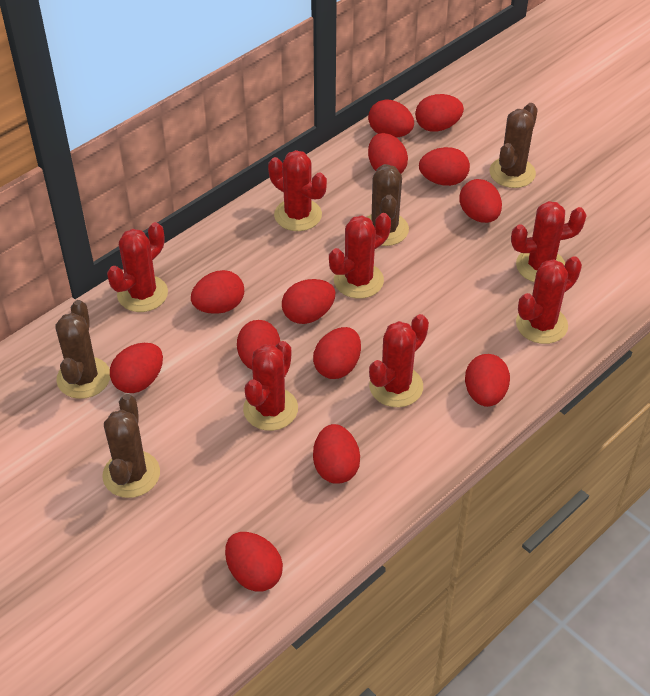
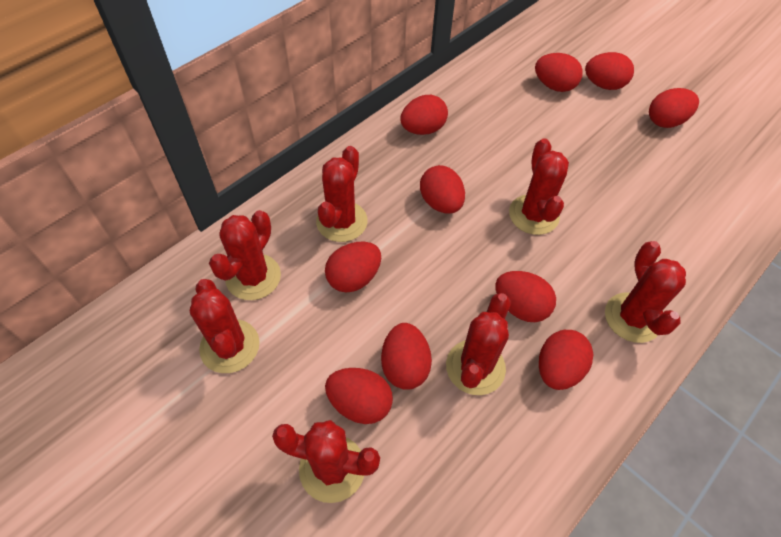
brown cactus: 4 -> 0
red egg: 13 -> 10

